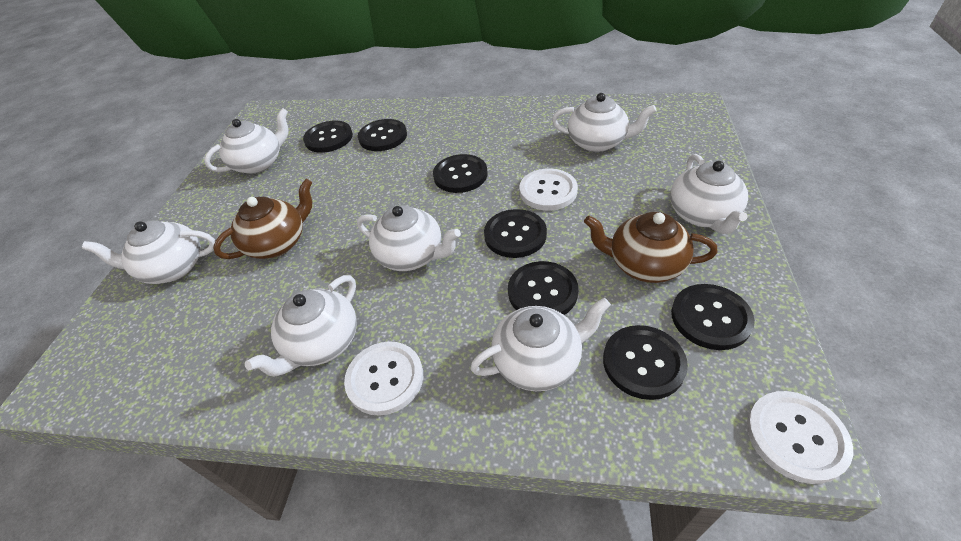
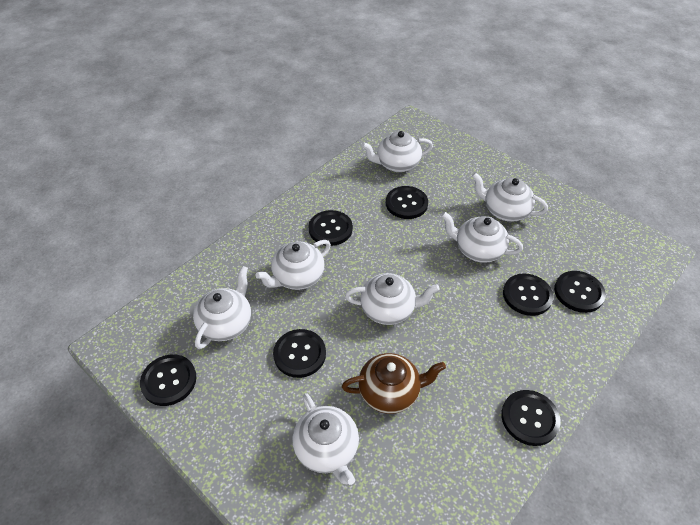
brown teapot: 2 -> 1
white button: 3 -> 0

